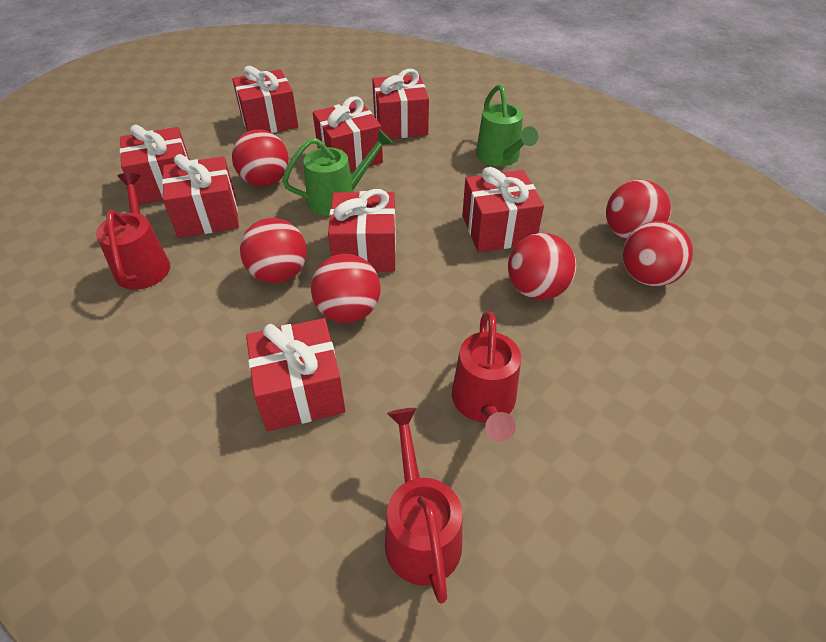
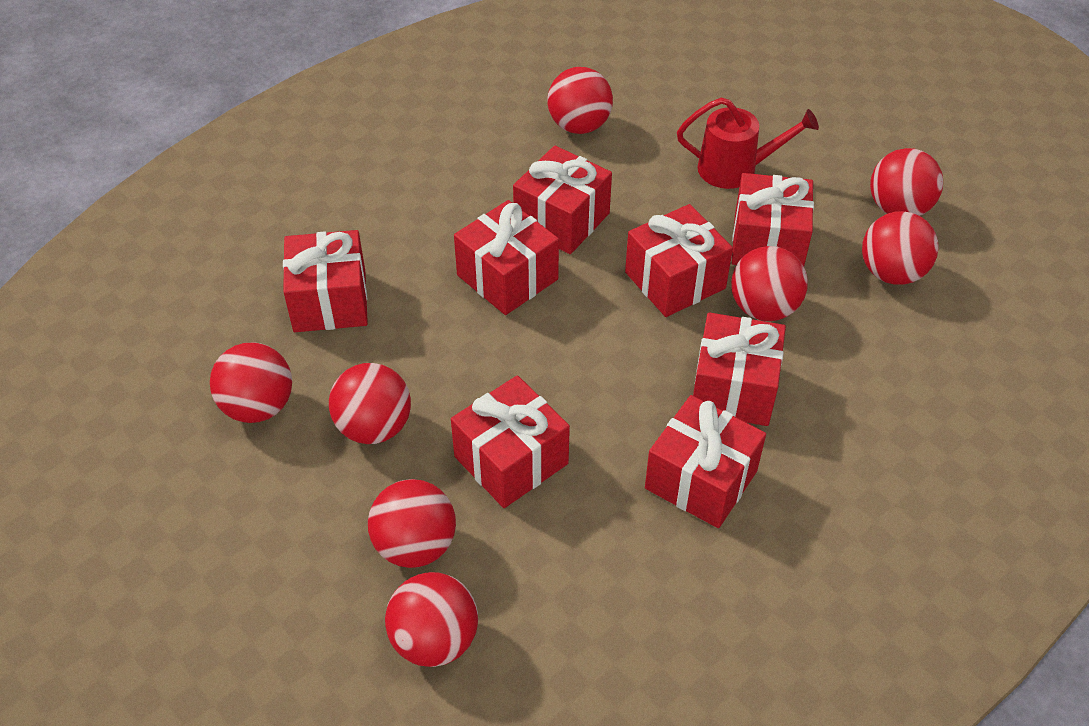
green watering can: 2 -> 0
red ball: 6 -> 8
red watering can: 3 -> 1

